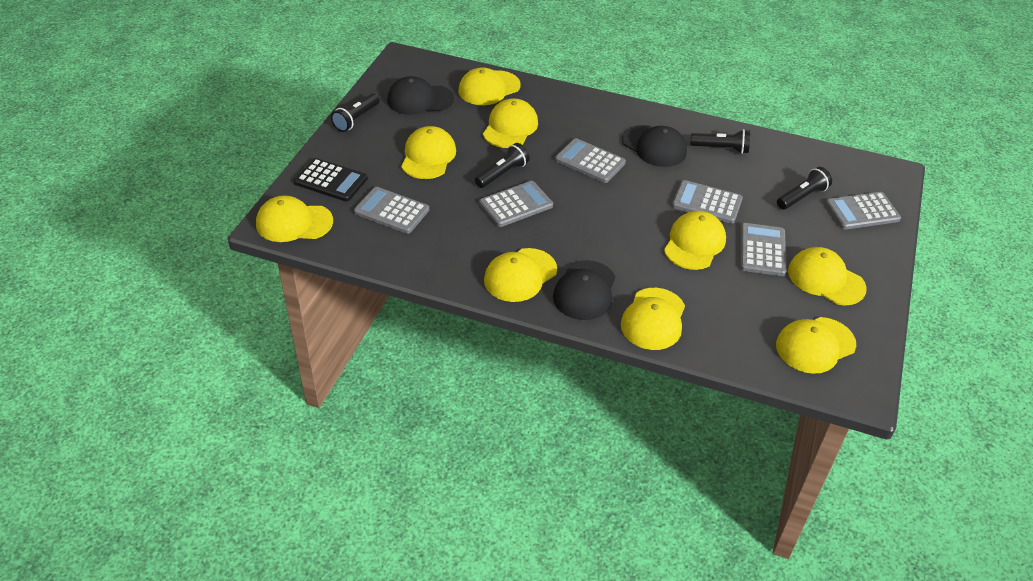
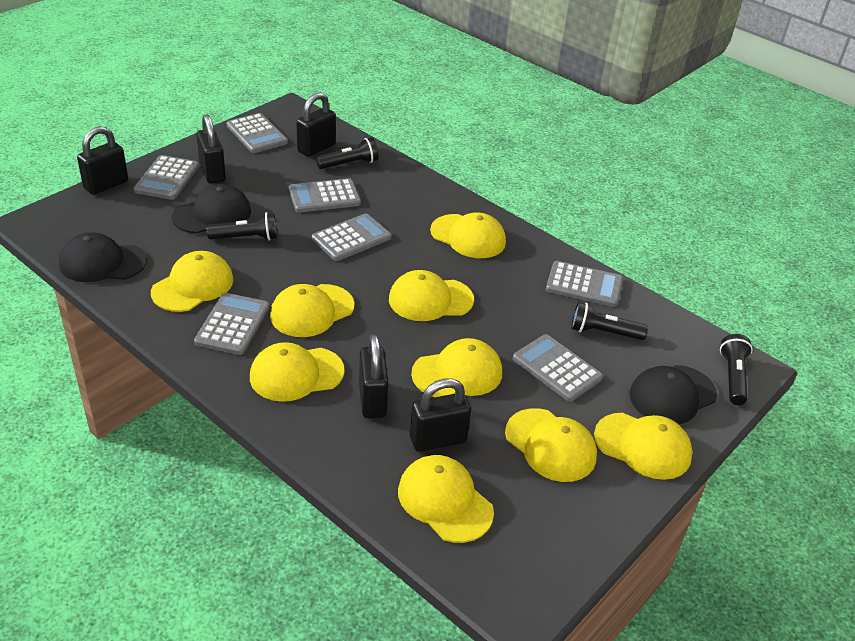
black calculator: 1 -> 0
black padlock: 0 -> 5
grey calculator: 6 -> 7

